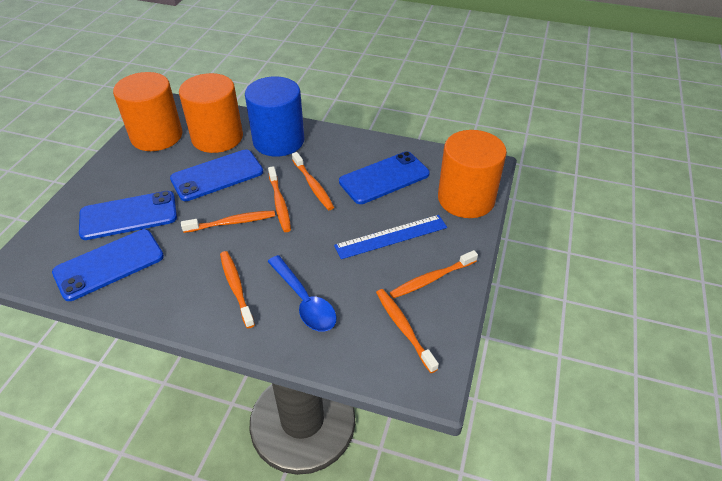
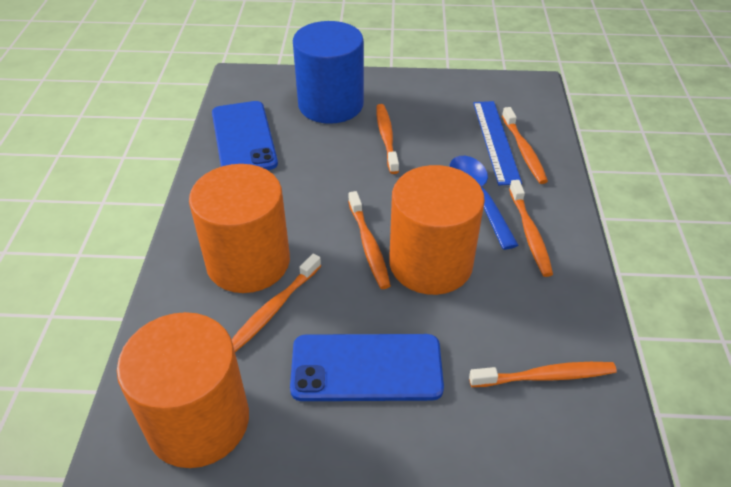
blue phone: 4 -> 2

